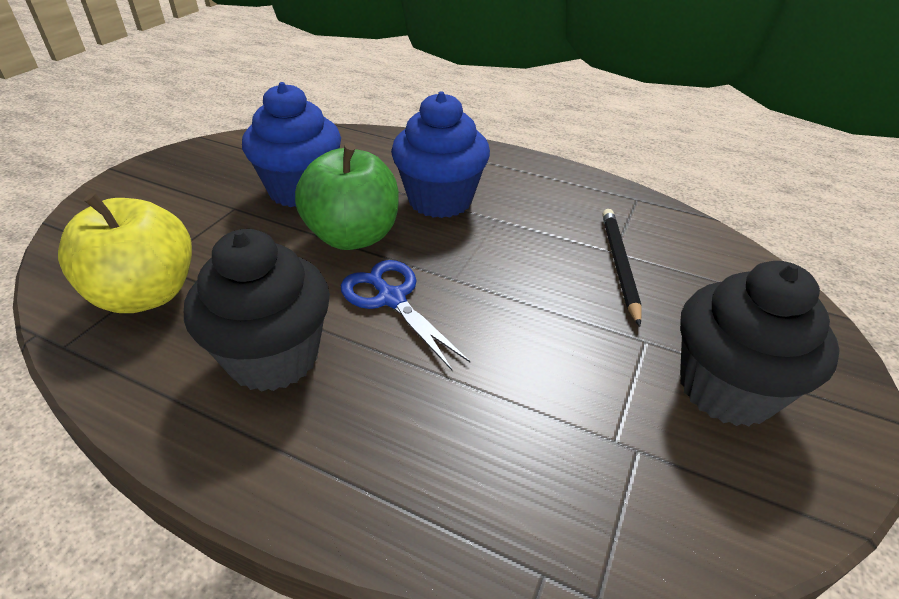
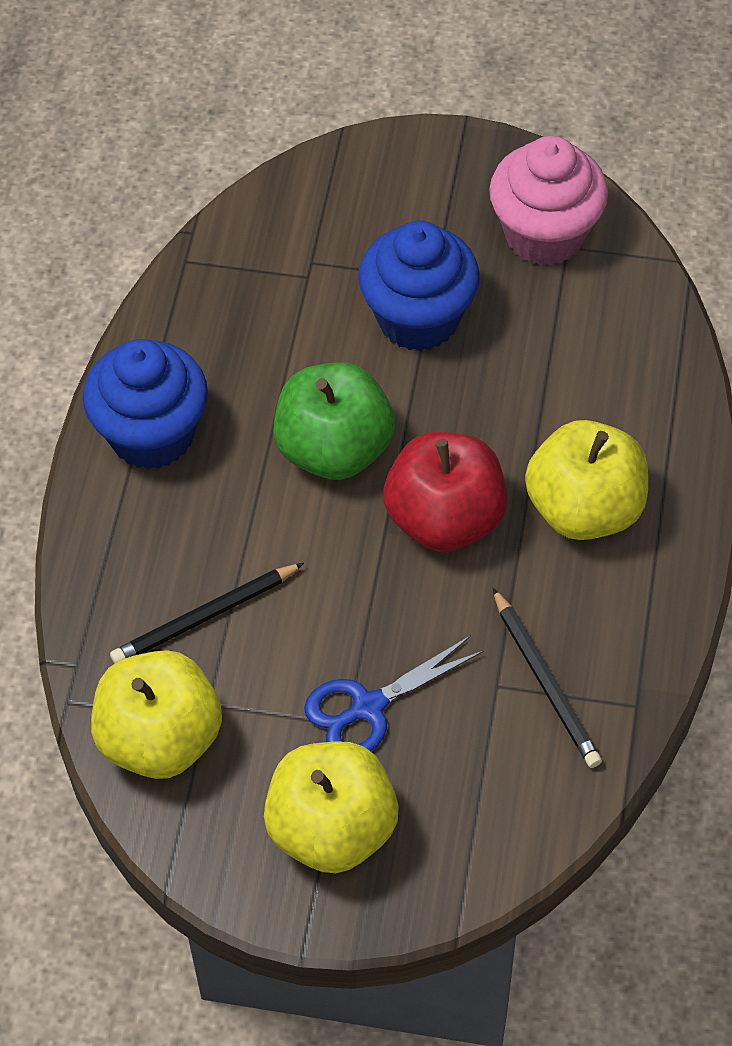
black cupcake: 2 -> 0
black pencil: 1 -> 2
pink cupcake: 0 -> 1
red apple: 0 -> 1
yellow apple: 1 -> 3

